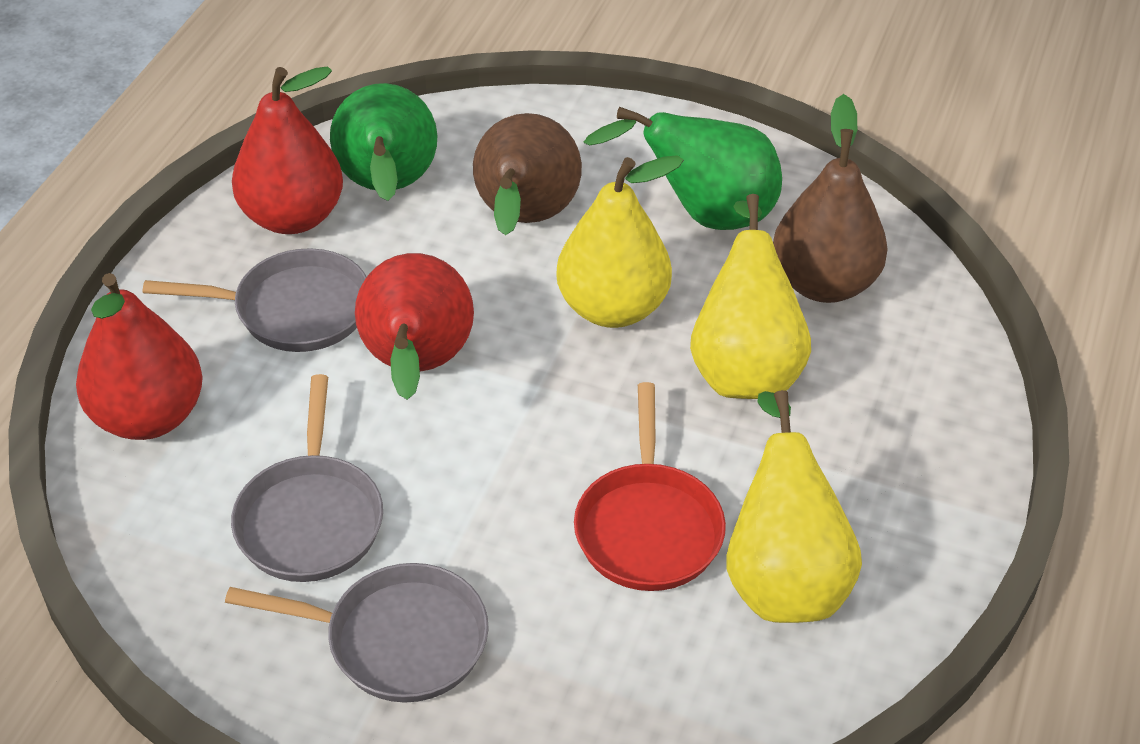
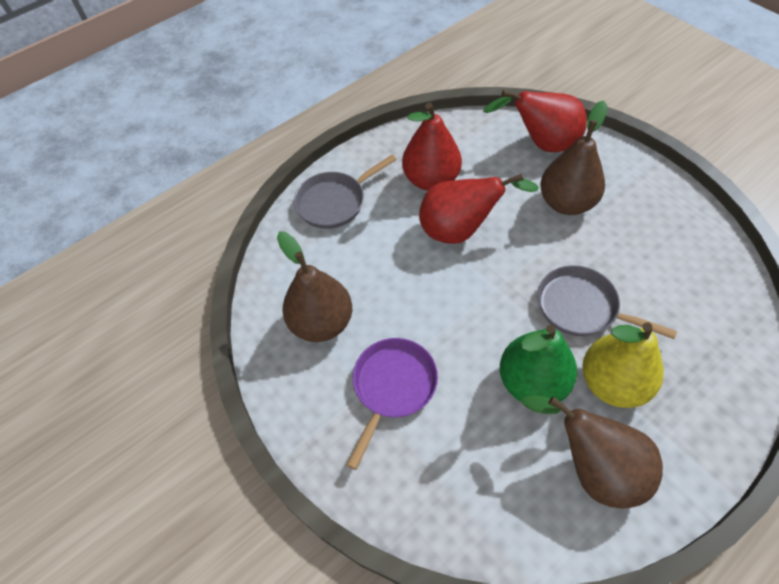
brown pear: 2 -> 3
green pear: 2 -> 1
grey pan: 3 -> 2
purple pan: 0 -> 1
red pan: 1 -> 0
yellow pear: 3 -> 1

